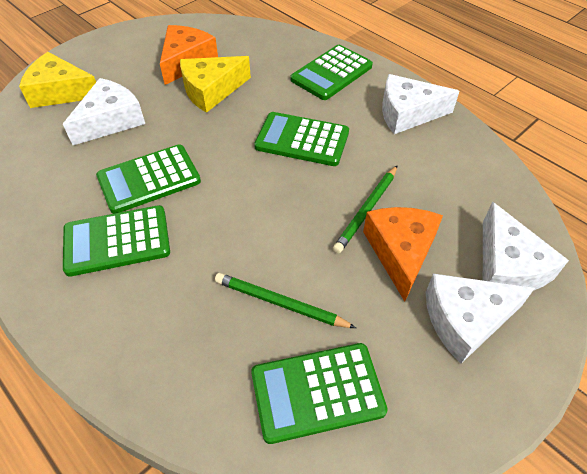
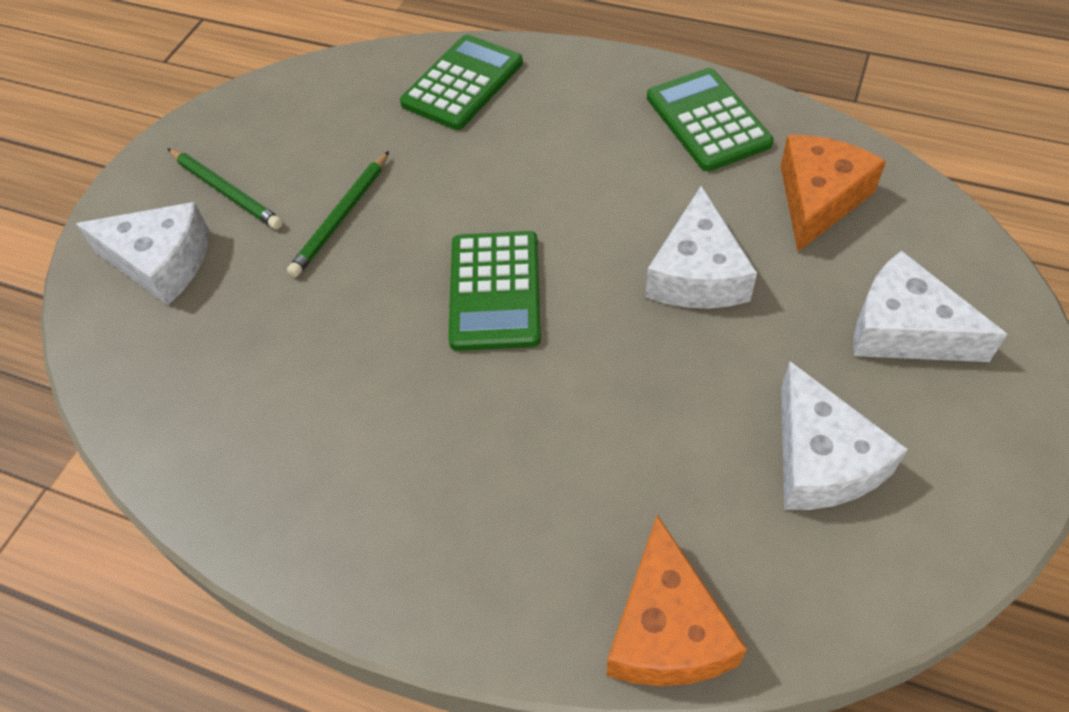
green calculator: 5 -> 3
yellow cheese: 2 -> 0

